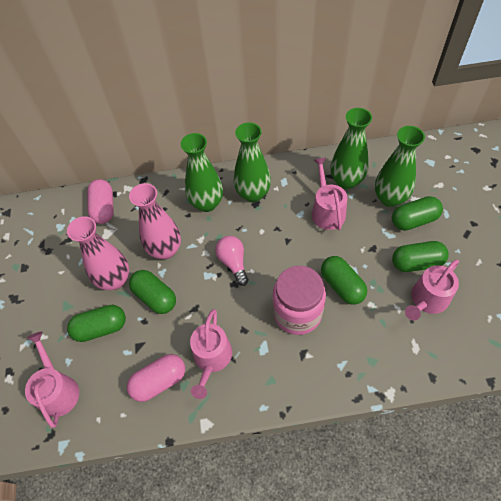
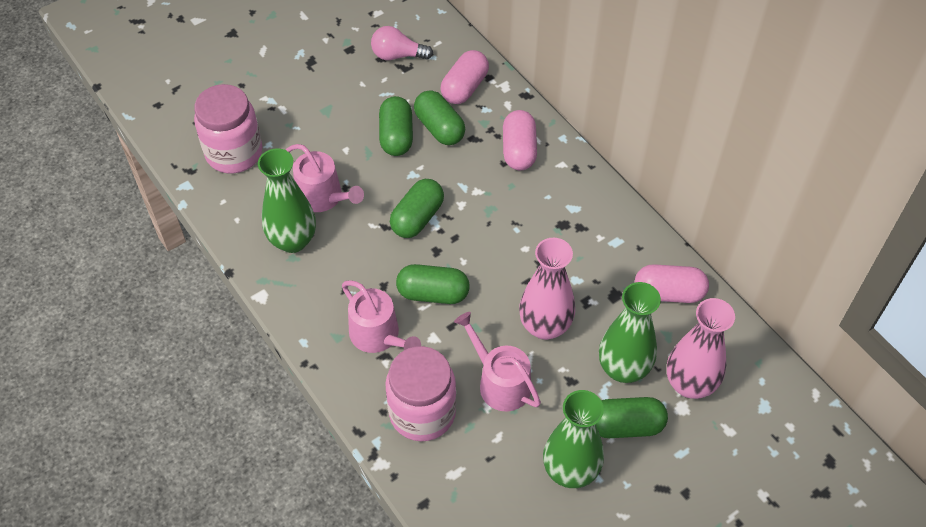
green vase: 4 -> 3
pink capsule: 2 -> 3
pink jar: 1 -> 2
pink watering can: 4 -> 3

